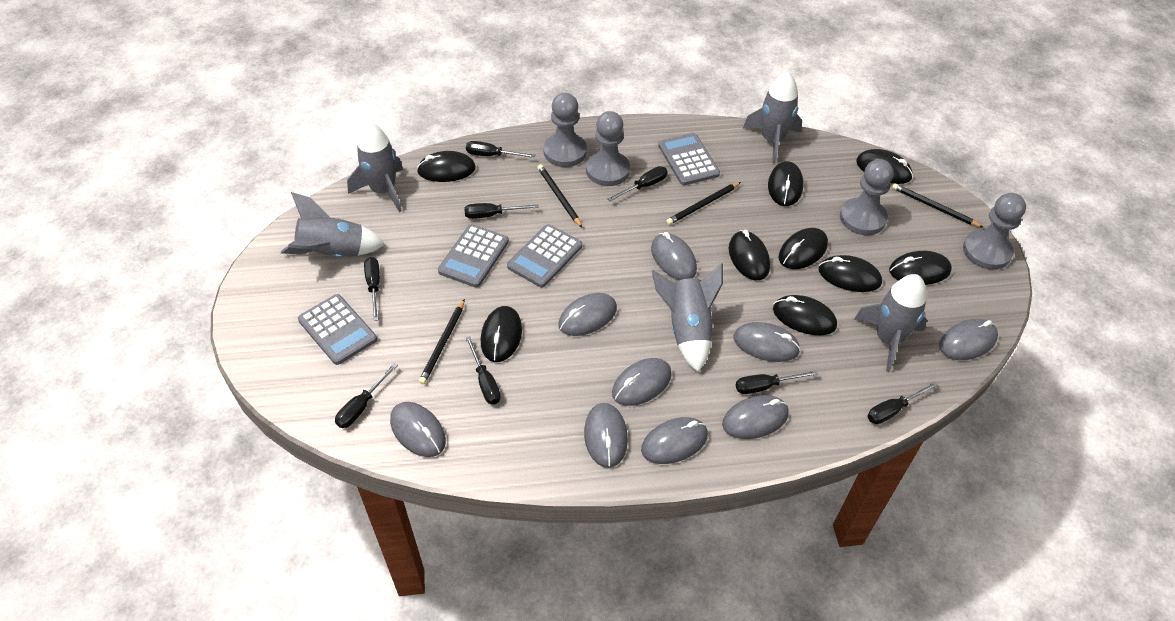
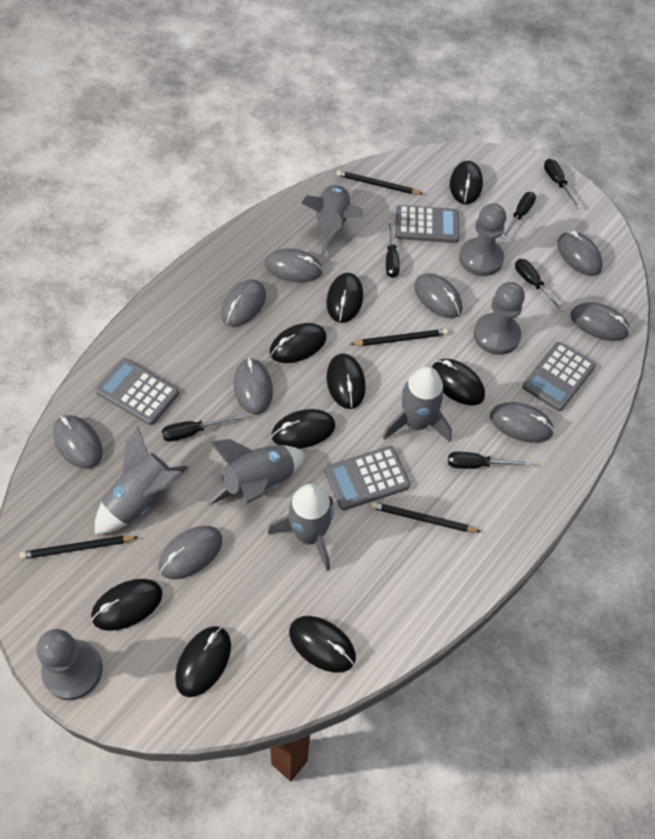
black screwdriver: 8 -> 6
grey pawn: 4 -> 3

